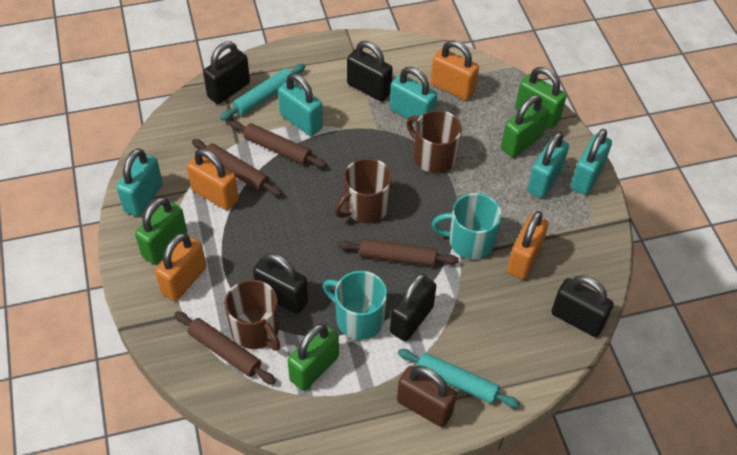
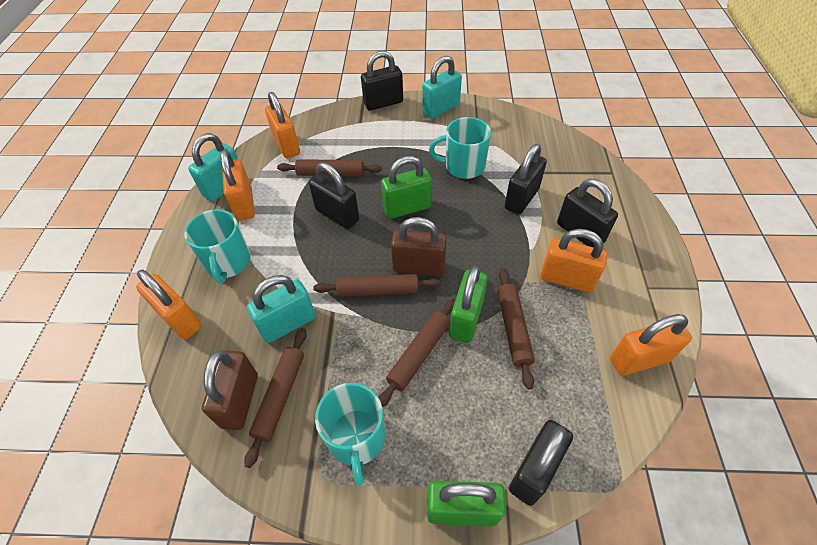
brown mug: 3 -> 0
brown padlock: 1 -> 2
brown rolling pin: 4 -> 5
green padlock: 4 -> 3
orange padlock: 4 -> 5
turquoise mug: 2 -> 3
turquoise padlock: 5 -> 3
turquoise rolling pin: 2 -> 0

